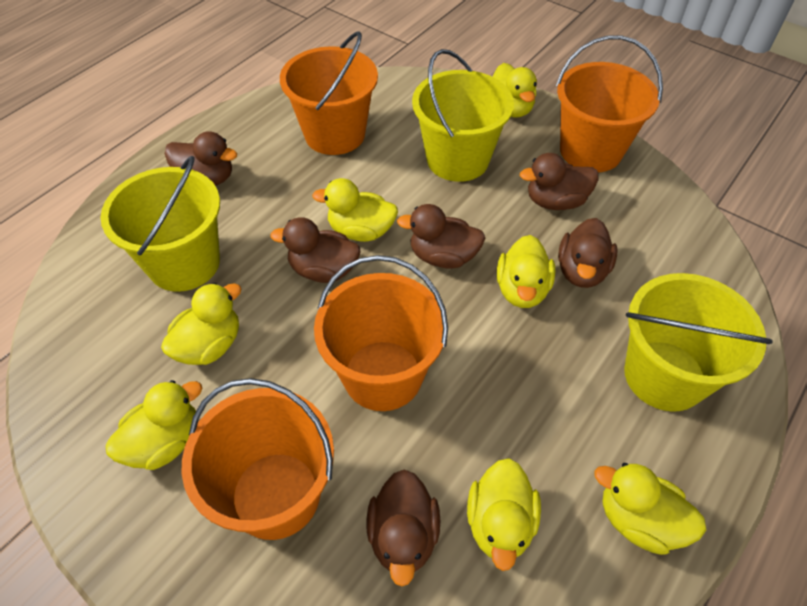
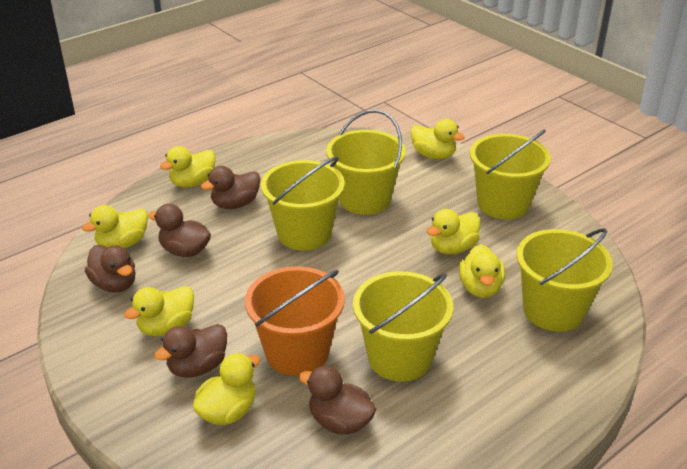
brown duck: 6 -> 5
orange bucket: 4 -> 1
yellow bucket: 3 -> 5

